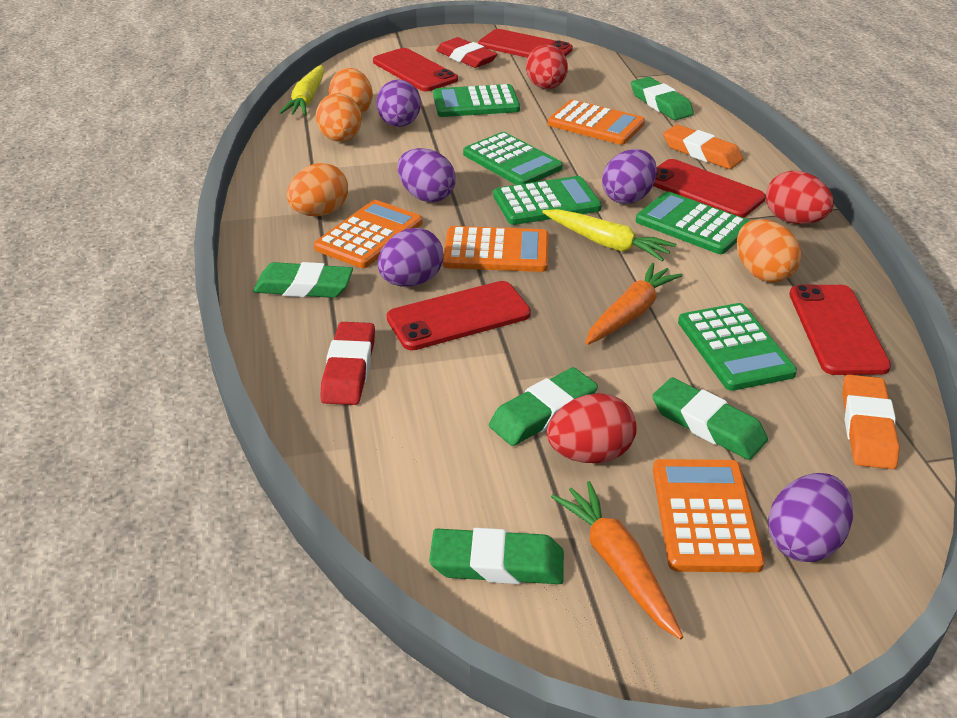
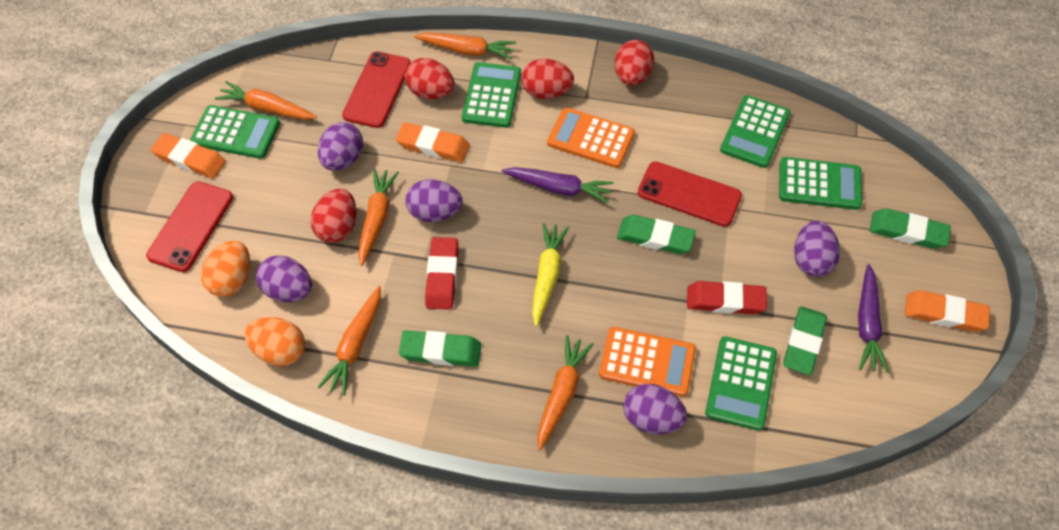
green eraser: 5 -> 4
orange calculator: 4 -> 2
orange carrot: 2 -> 5
orange egg: 4 -> 2
orange eraser: 2 -> 3
purple carrot: 0 -> 2
red egg: 3 -> 4
red phone: 5 -> 3
yellow carrot: 2 -> 1

